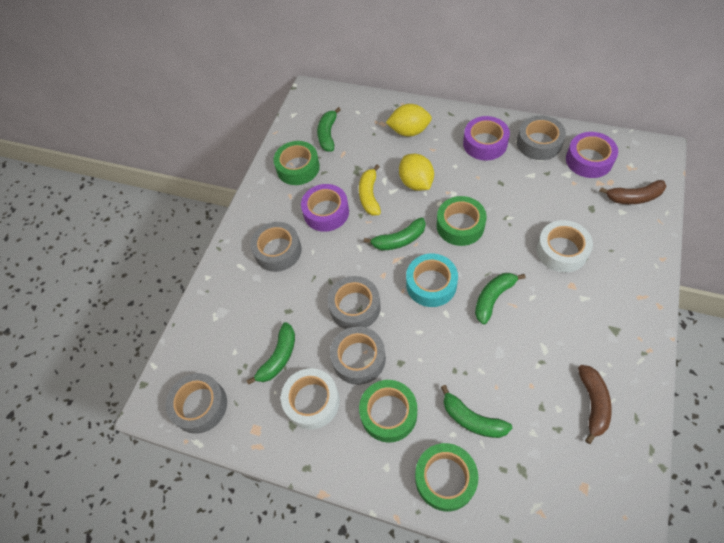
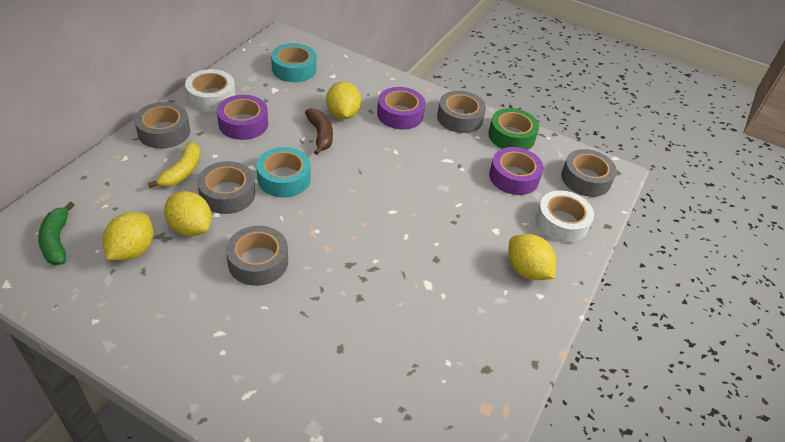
brown banana: 2 -> 1
green banana: 5 -> 1
green tape: 4 -> 1
turquoise tape: 1 -> 2
yellow lemon: 2 -> 4

